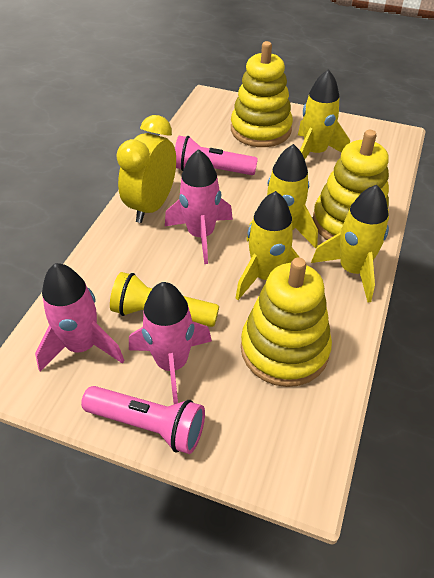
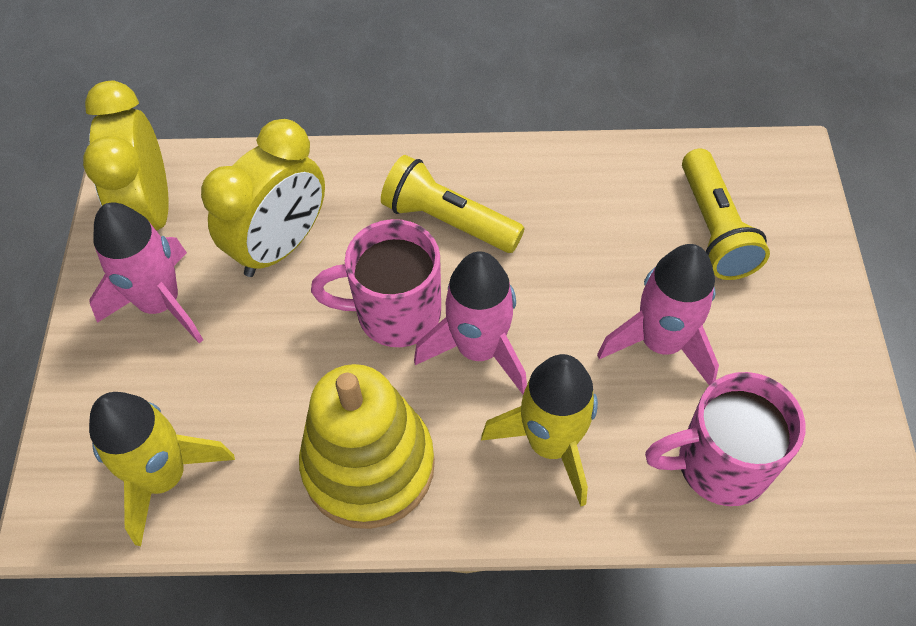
pink flashlight: 2 -> 0
pink mug: 0 -> 2
yellow clock: 1 -> 2
yellow flashlight: 1 -> 2
yellow rocket: 4 -> 2
yellow stacking toy: 3 -> 1

